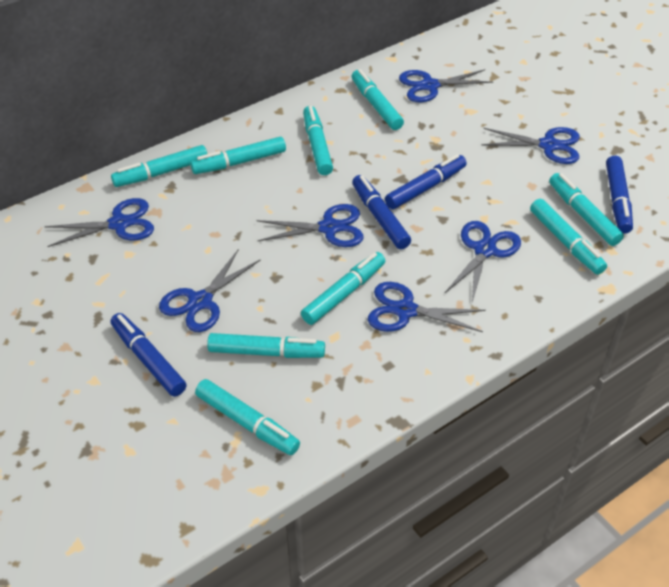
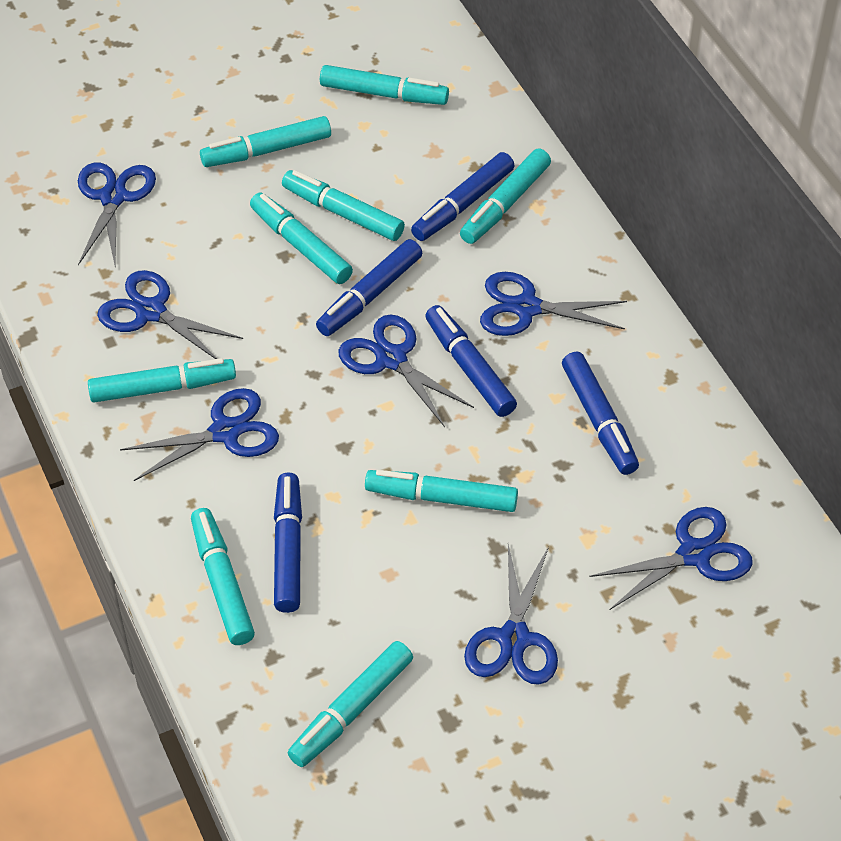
blue marker: 4 -> 5

